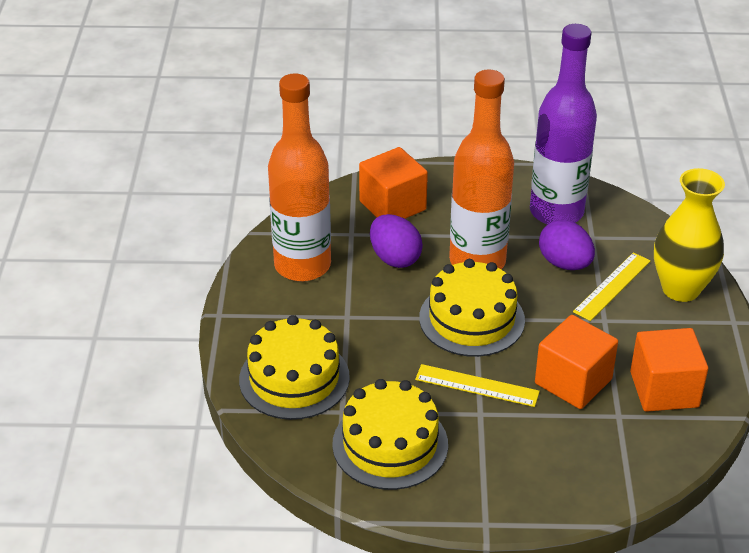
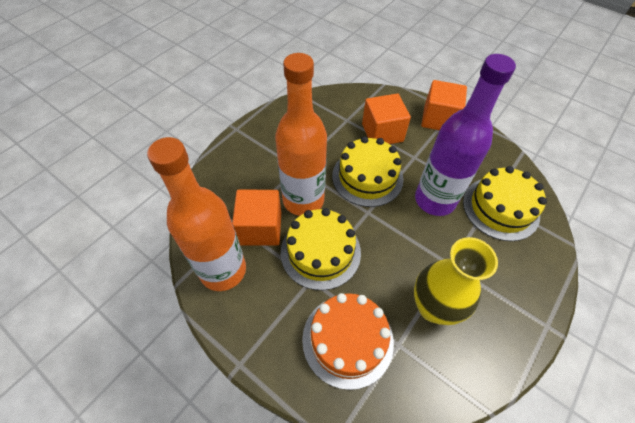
orange cake: 0 -> 1
purple egg: 2 -> 0
yellow ruler: 2 -> 0

